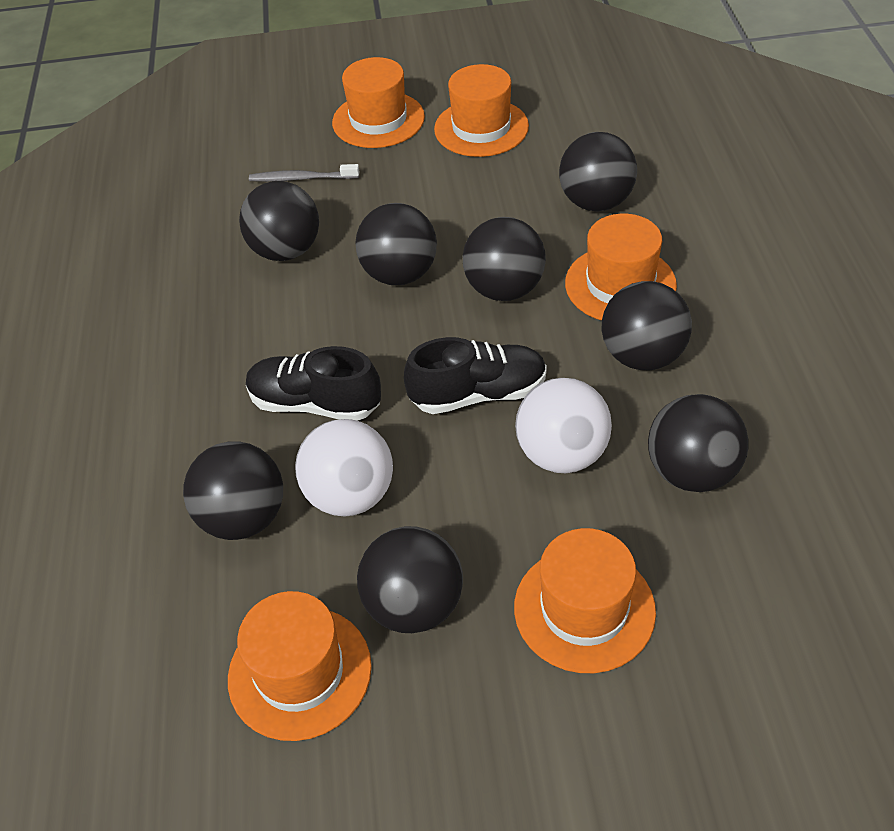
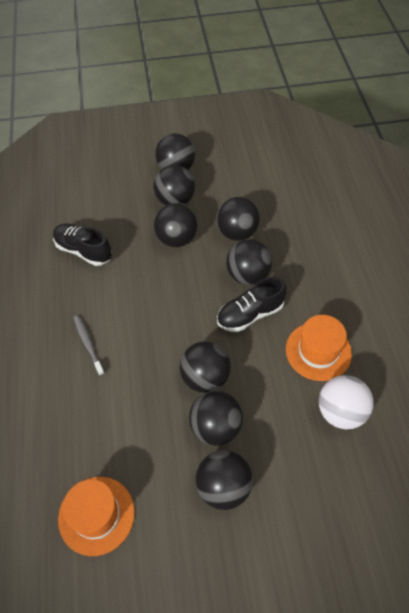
orange hat: 5 -> 2
white ball: 2 -> 1

